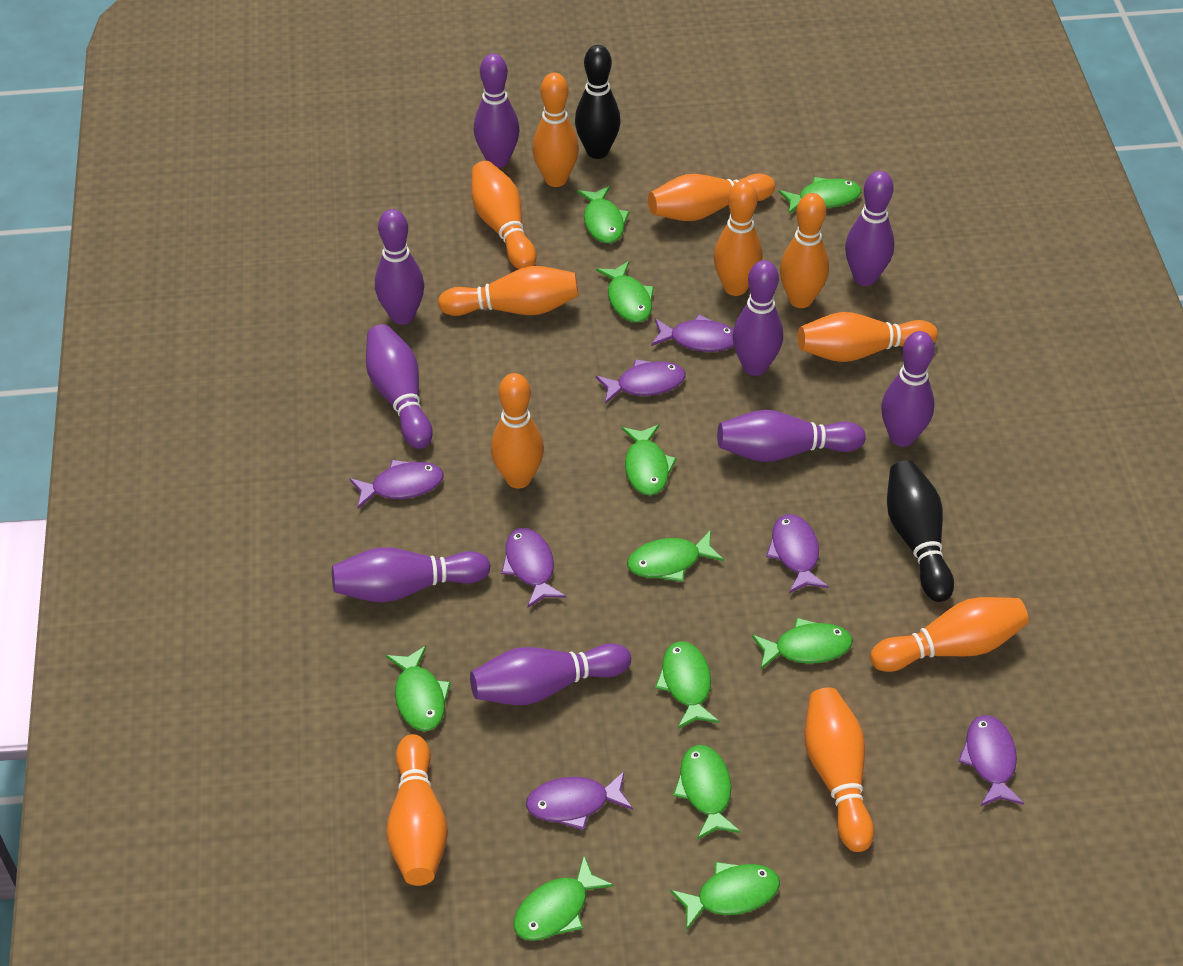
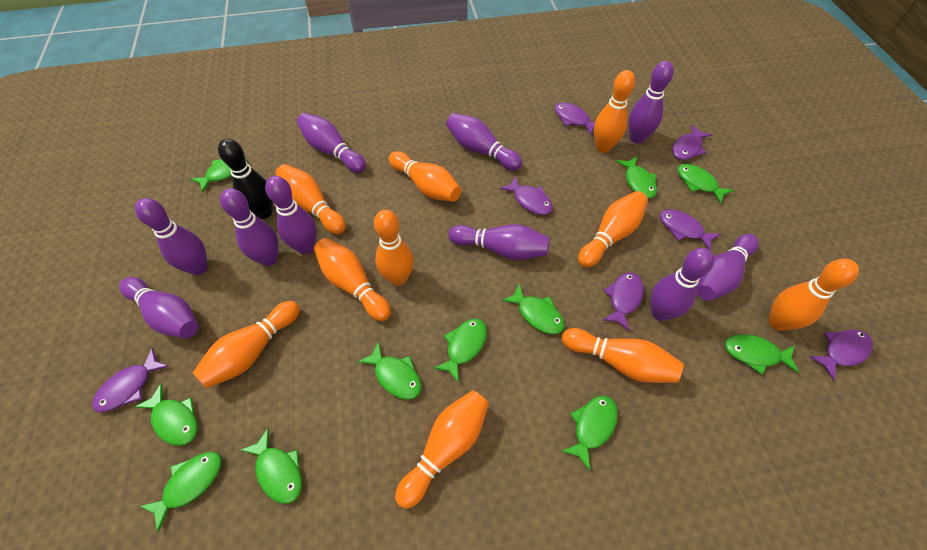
black bowling pin: 2 -> 1
orange bowling pin: 11 -> 10
purple bowling pin: 9 -> 10

